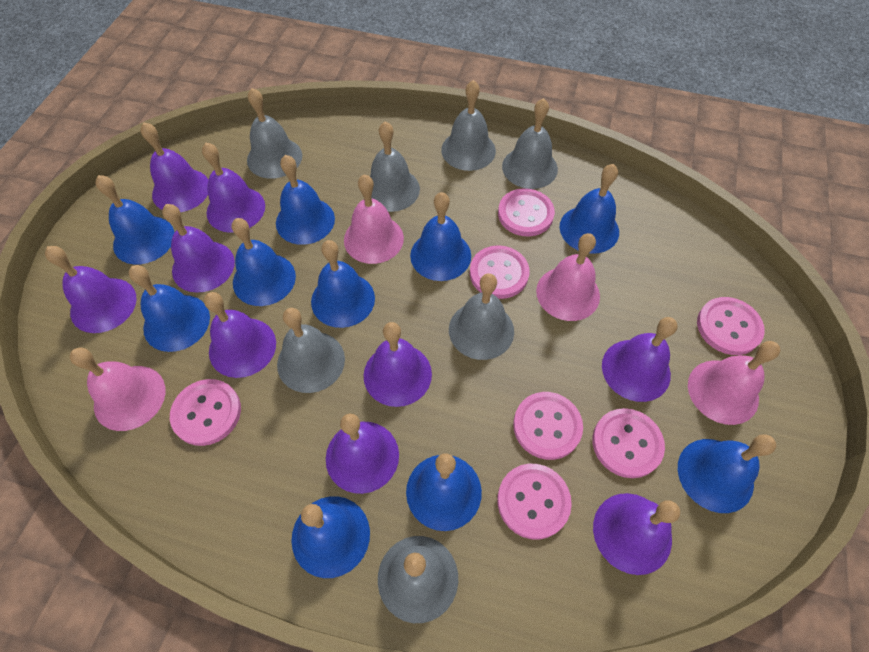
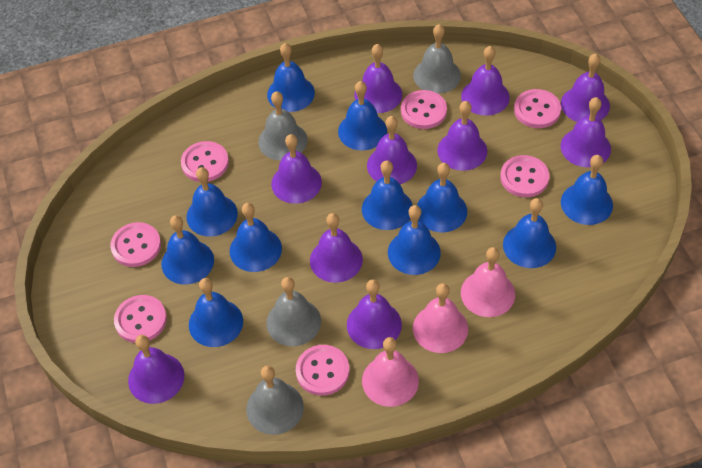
blue bell: 10 -> 11
grey bell: 7 -> 4
pink bell: 4 -> 3
purple bell: 9 -> 10

